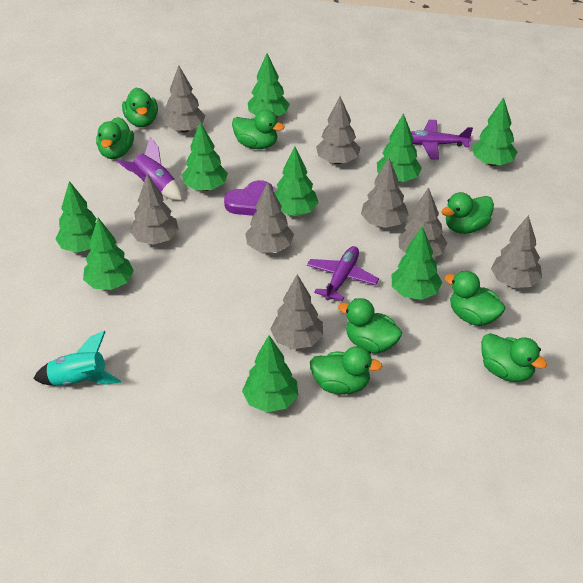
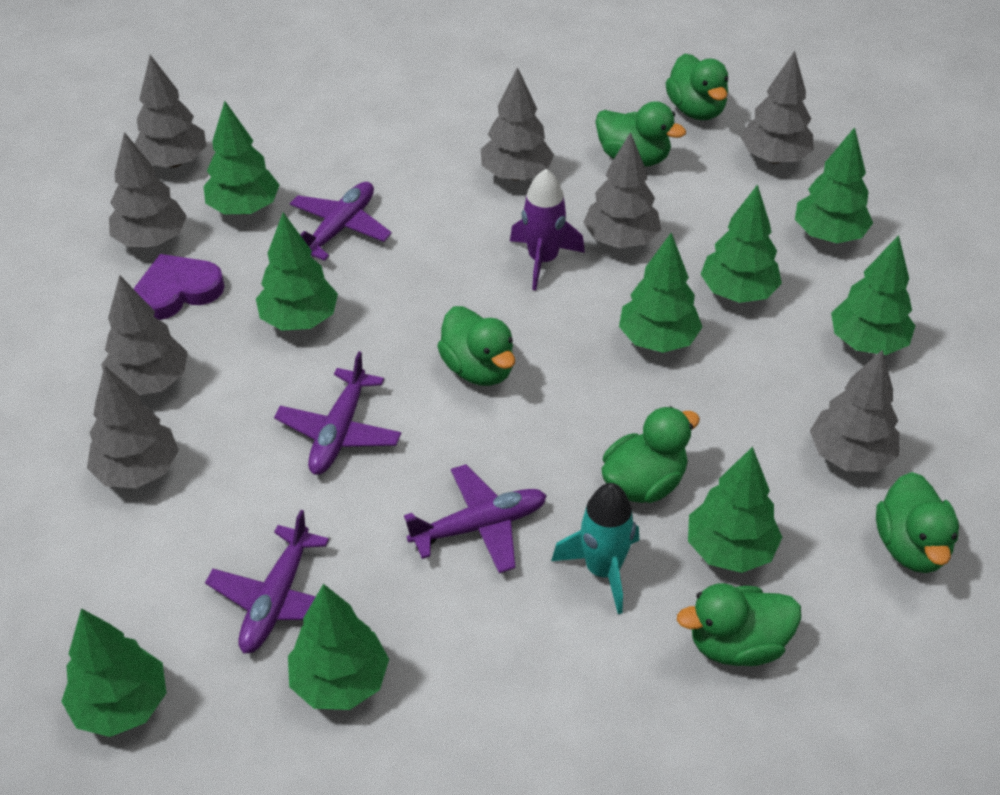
green duck: 8 -> 6
purple plane: 2 -> 4

